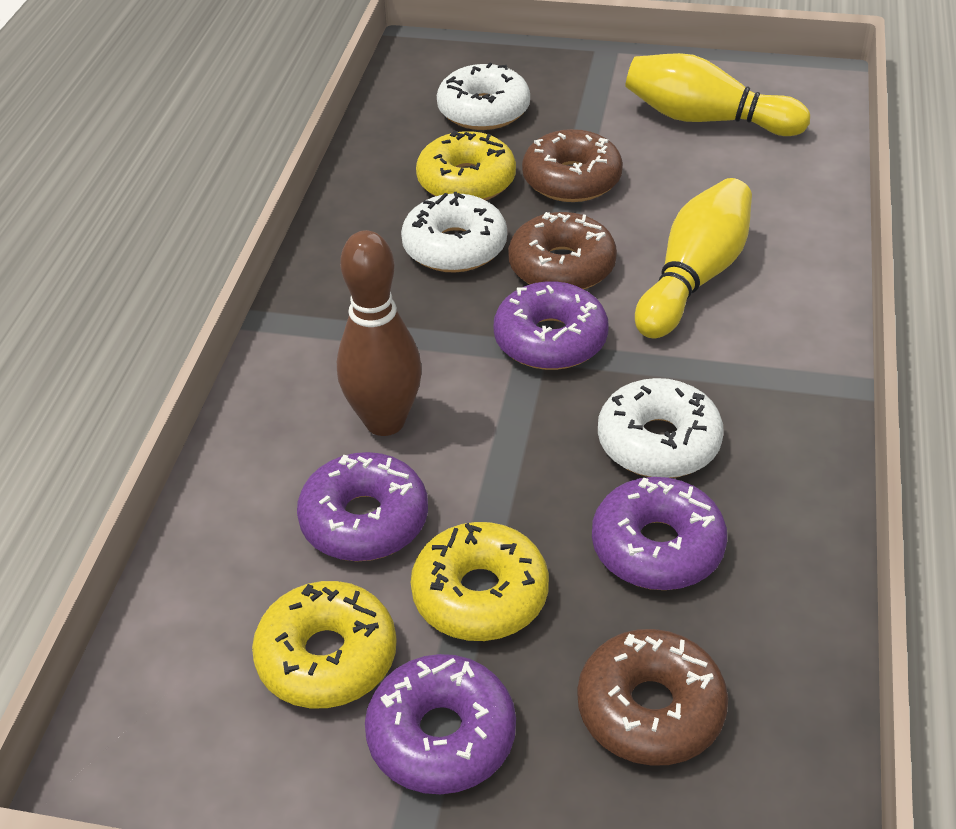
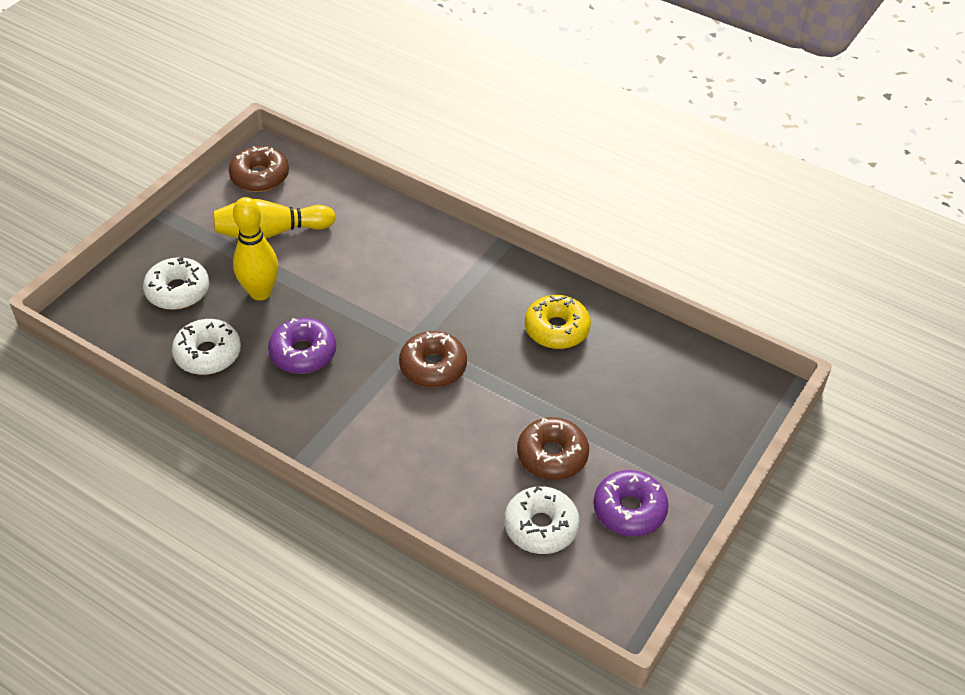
brown bowling pin: 1 -> 0
purple donut: 4 -> 2
yellow donut: 3 -> 1

